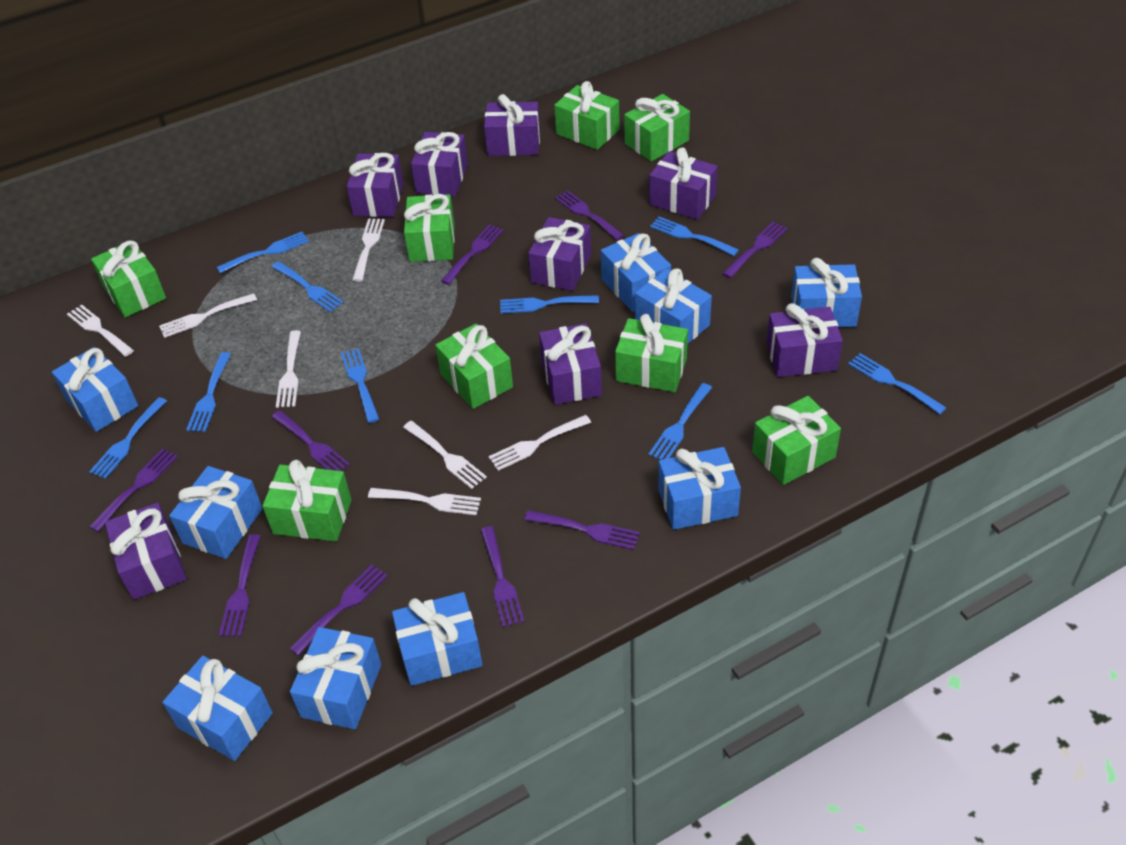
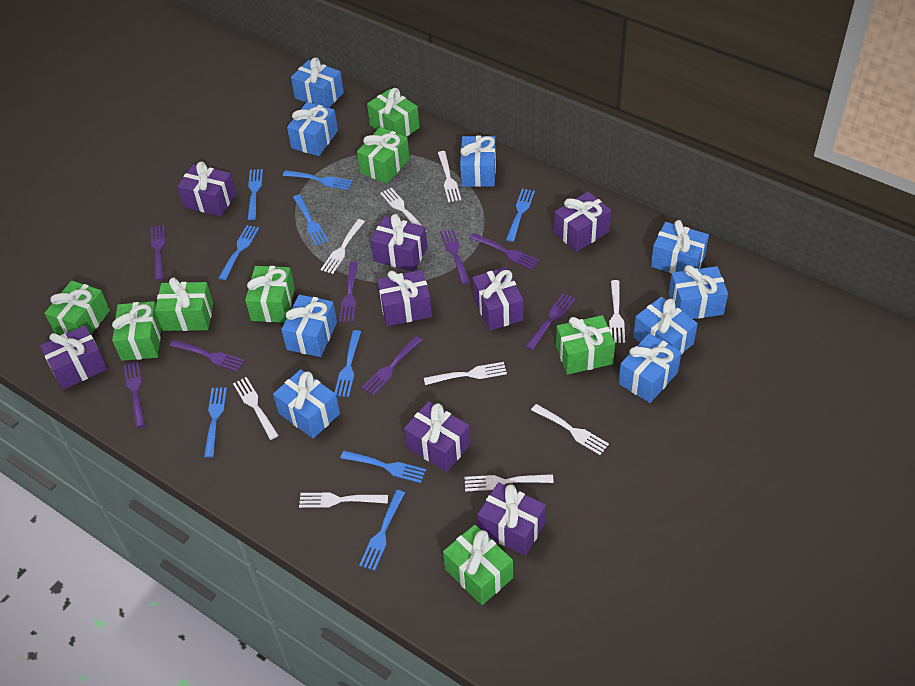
purple fork: 9 -> 8
white fork: 7 -> 9

